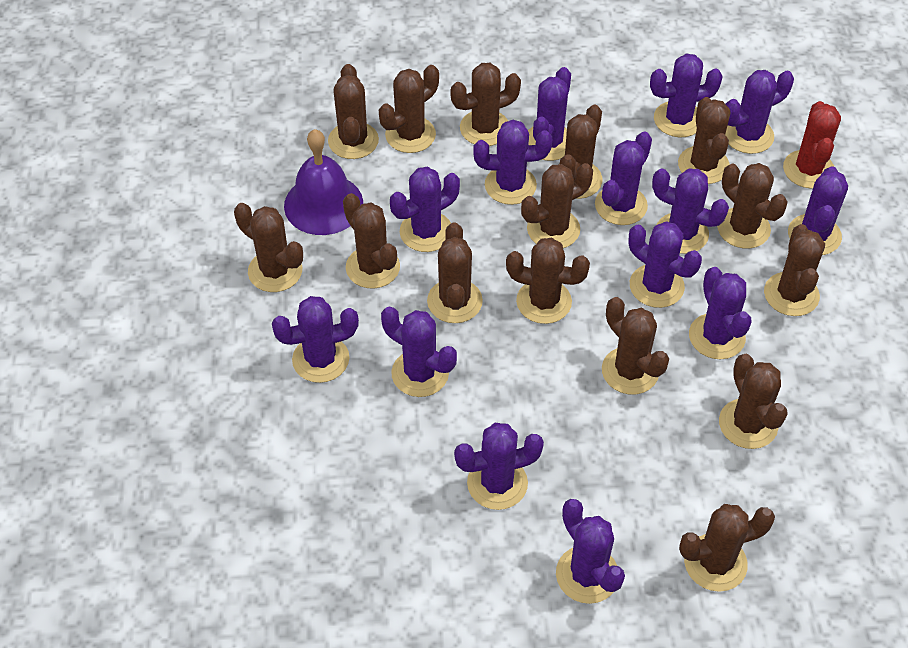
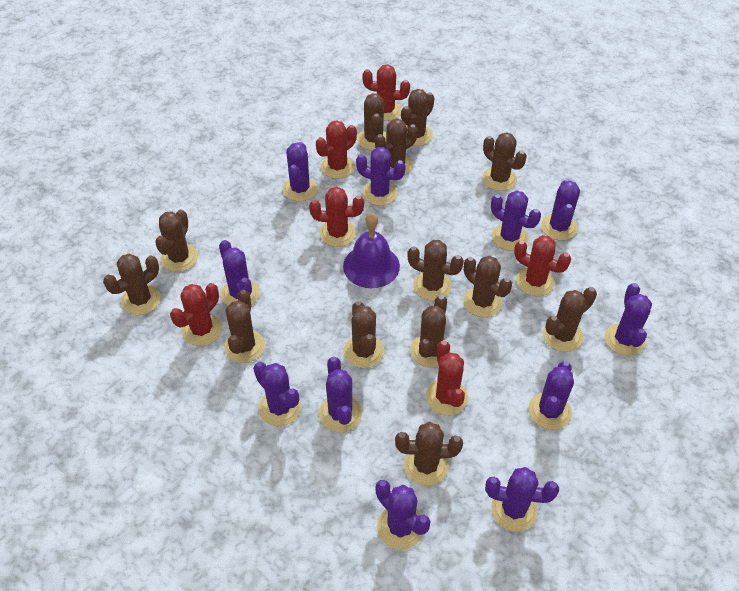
brown cactus: 15 -> 13
purple cactus: 14 -> 11
red cactus: 1 -> 6

